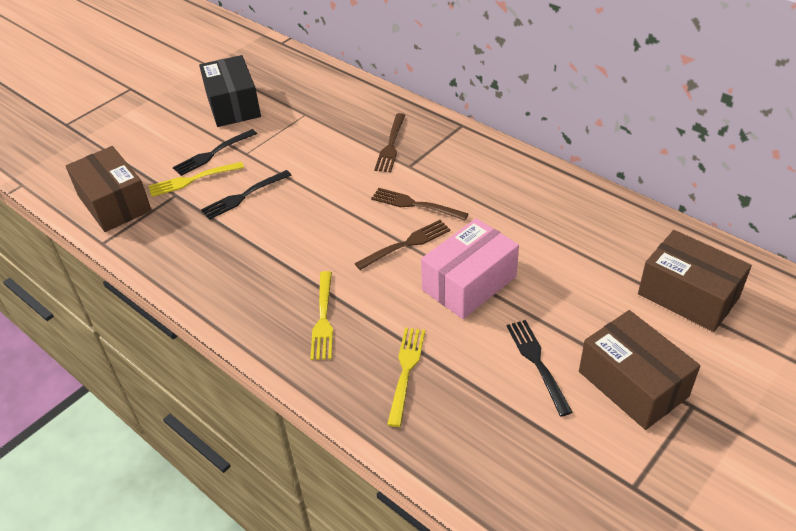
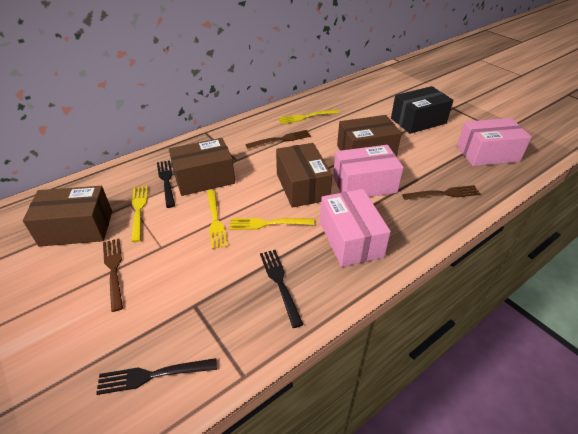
brown box: 3 -> 4
pink box: 1 -> 3
yellow fork: 3 -> 4

